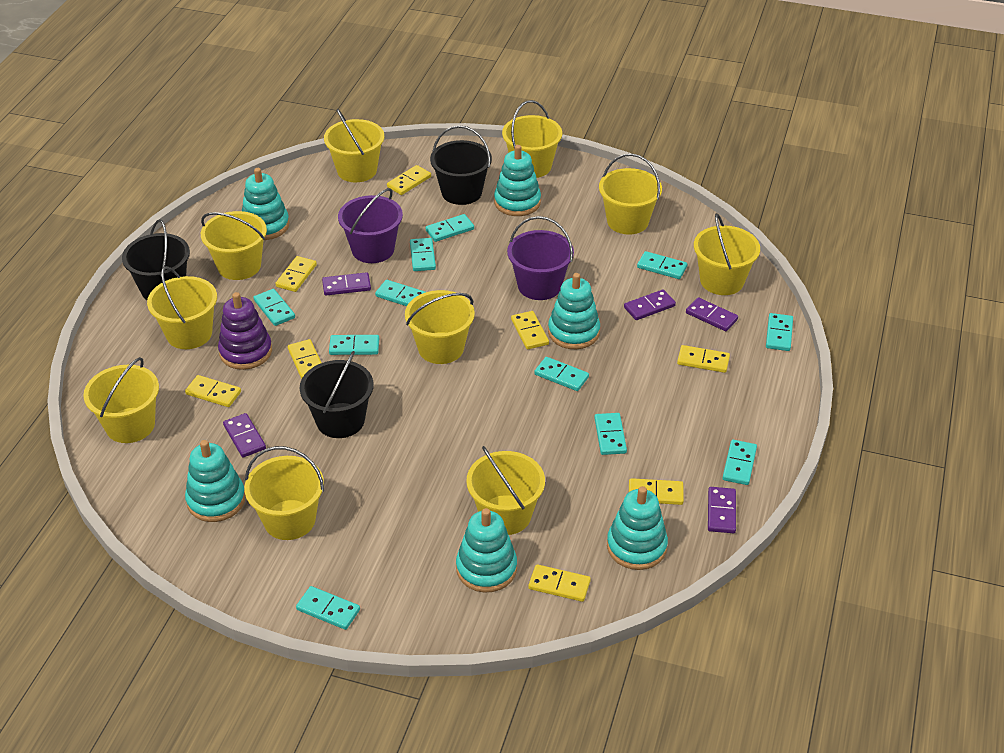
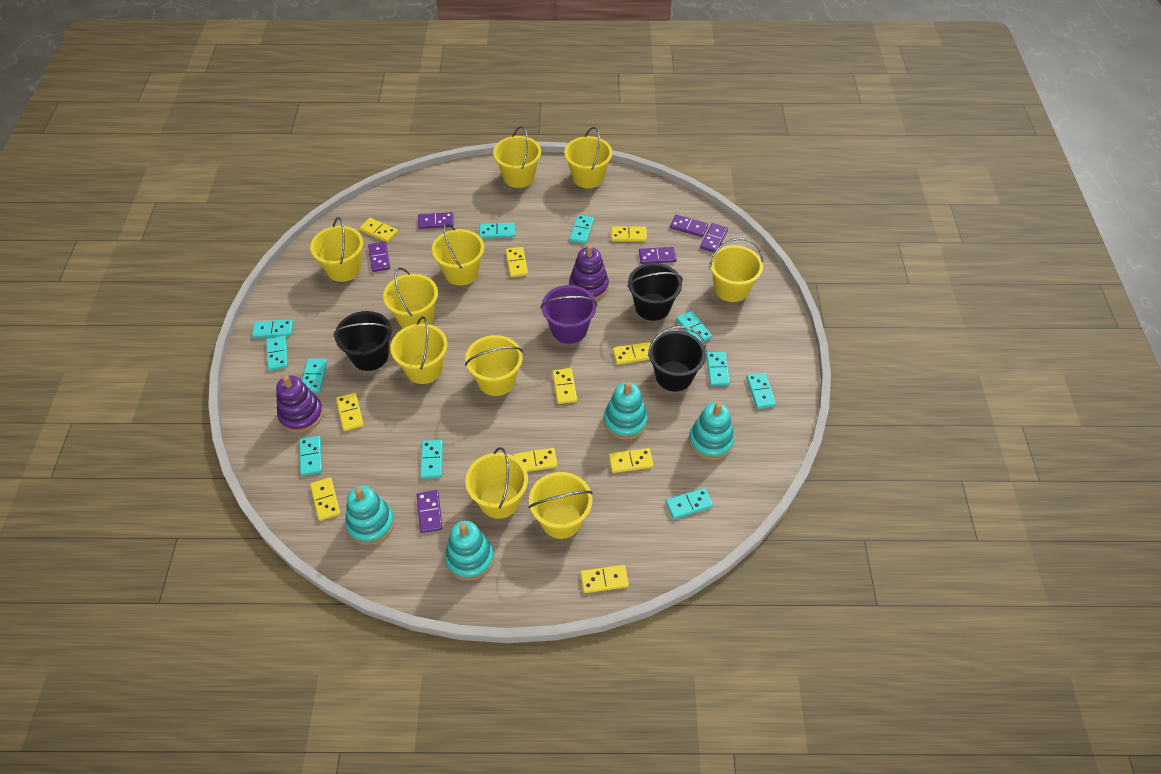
purple bucket: 2 -> 1
purple domino: 5 -> 6
purple stacking toy: 1 -> 2
turquoise stacking toy: 6 -> 4
yellow domino: 8 -> 10

